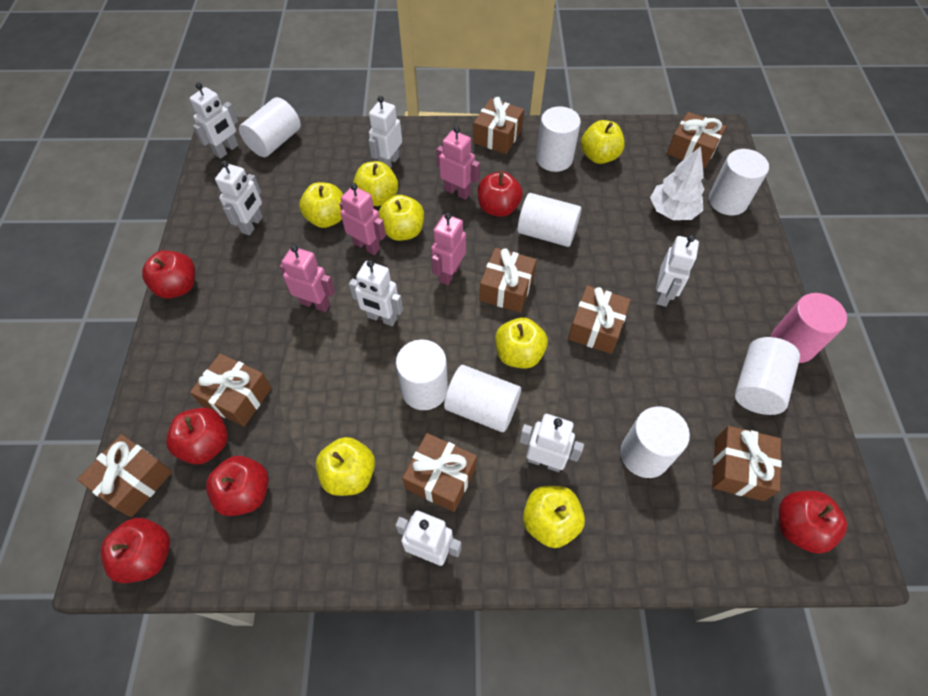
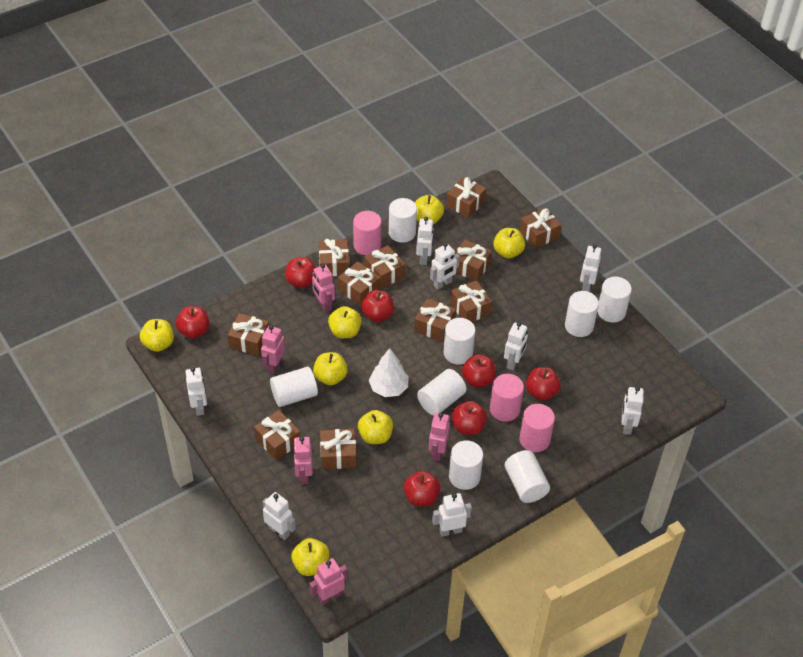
brown gift: 8 -> 11
pink cylinder: 1 -> 3
pink robot: 4 -> 5
red apple: 6 -> 7
white robot: 7 -> 8

